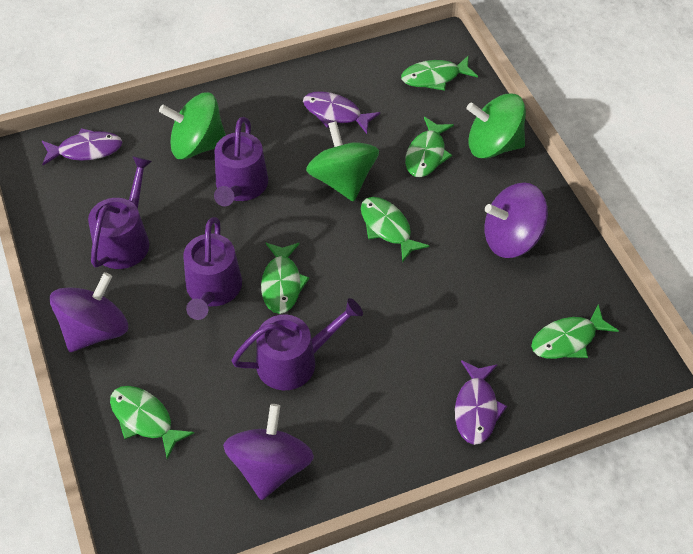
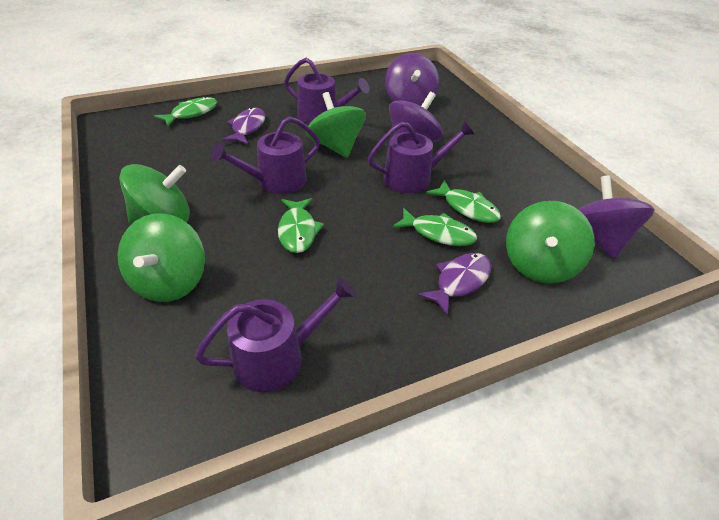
green fish: 6 -> 4
green spinning top: 3 -> 4
purple fish: 3 -> 2

